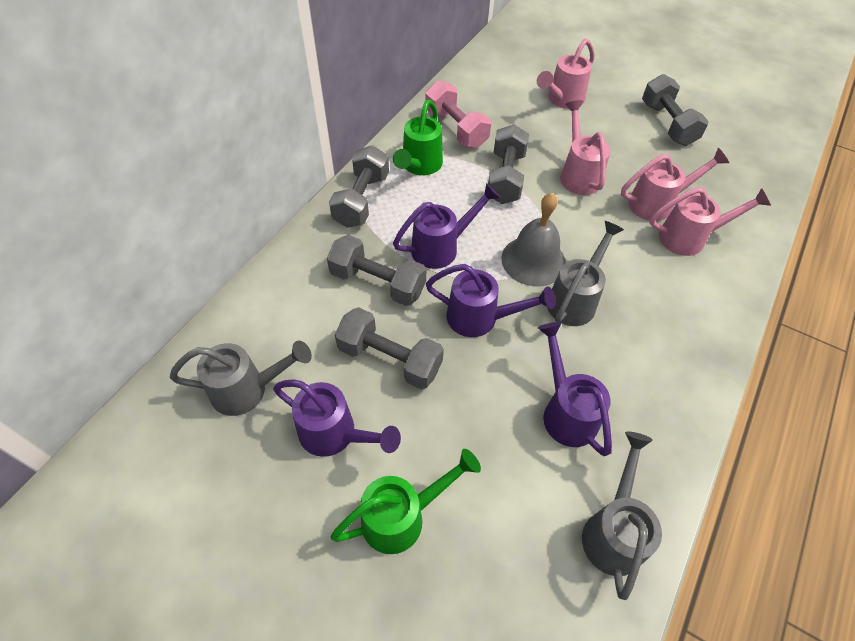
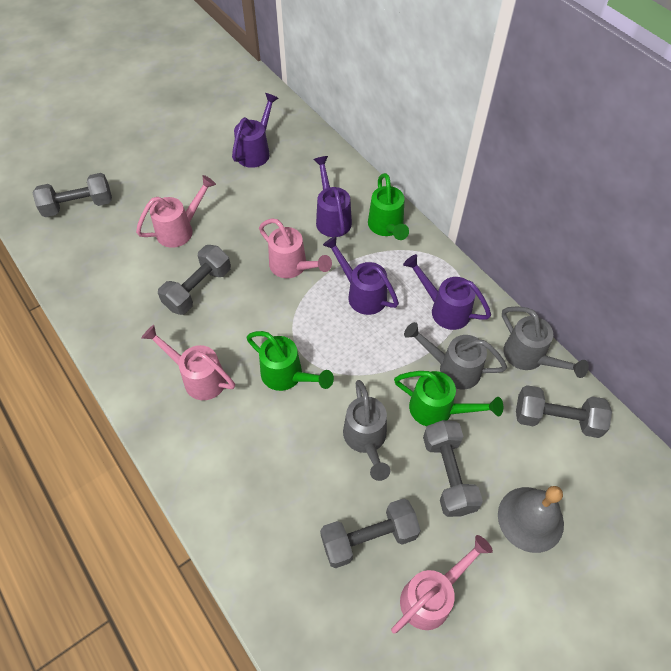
green watering can: 2 -> 3
pink dumbbell: 1 -> 0

